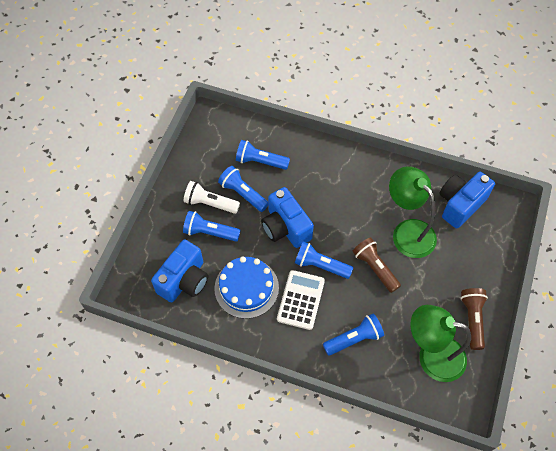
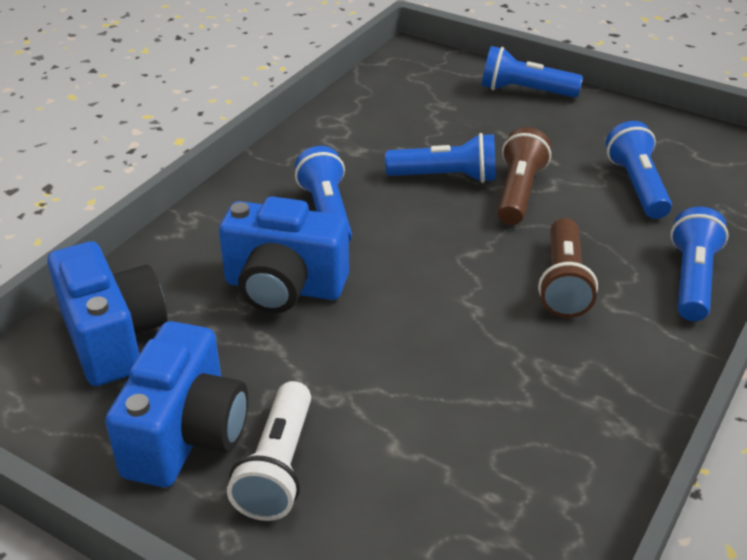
blue cake: 1 -> 0
green lamp: 2 -> 0
white calculator: 1 -> 0

